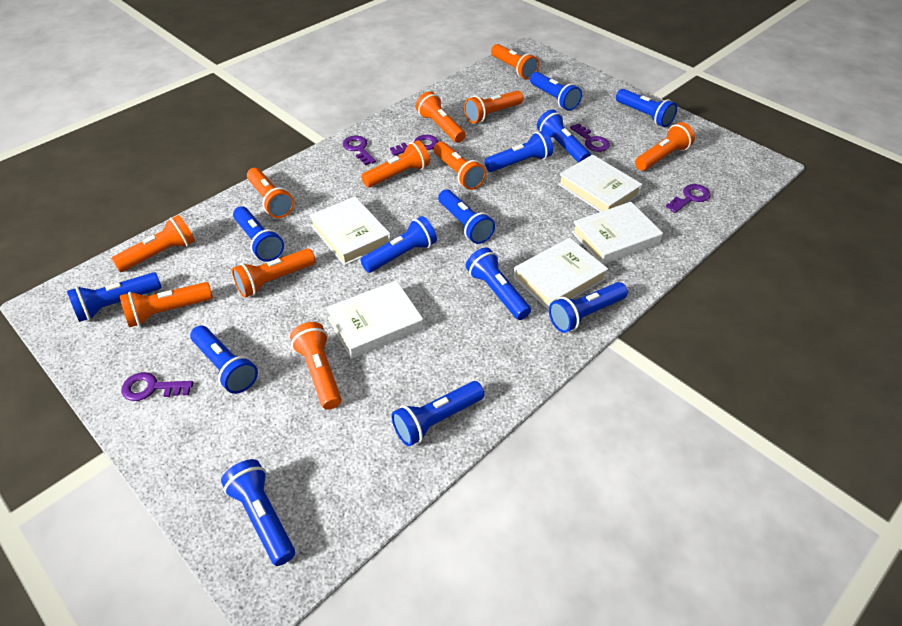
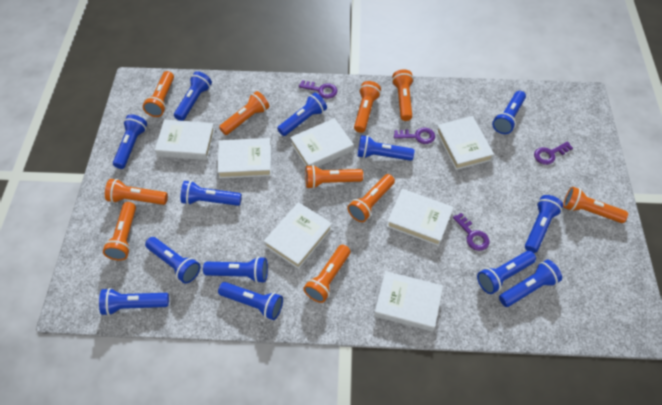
orange flashlight: 11 -> 10
purple key: 5 -> 4
white book: 5 -> 7

